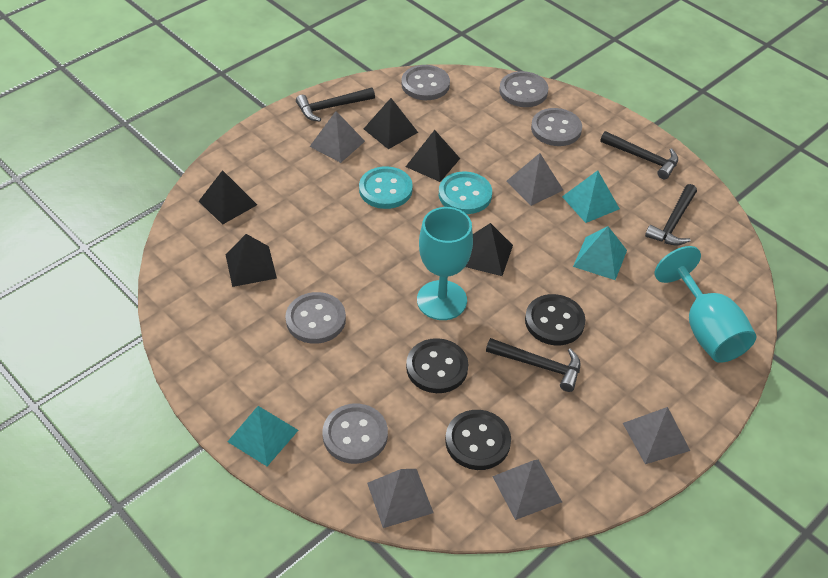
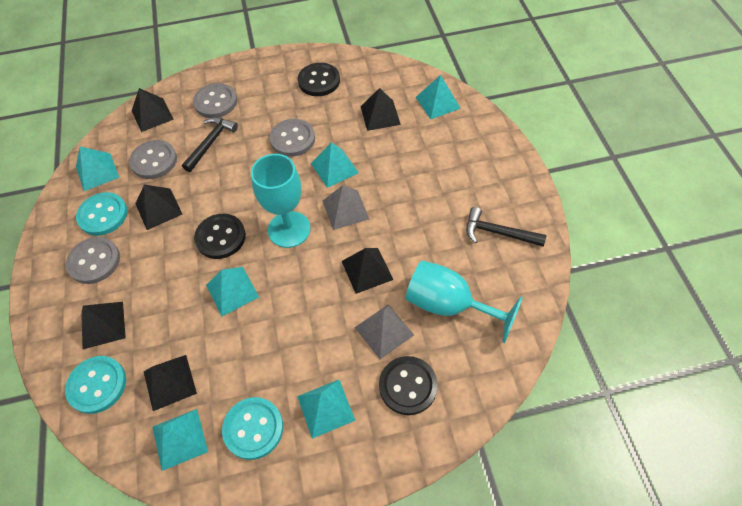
black hammer: 4 -> 2
black pyramid: 5 -> 6
grey button: 5 -> 4
grey pyramid: 5 -> 2
turquoise button: 2 -> 3
turquoise pyramid: 3 -> 6

